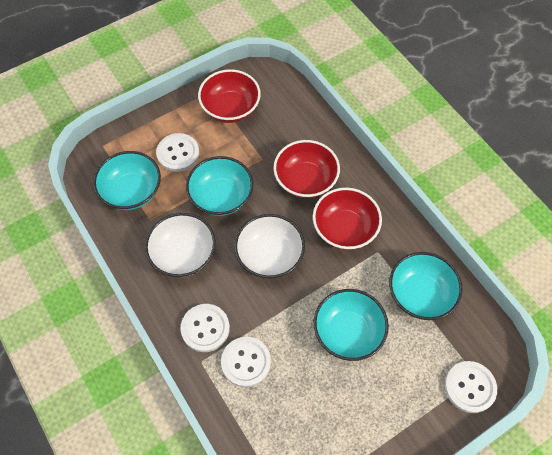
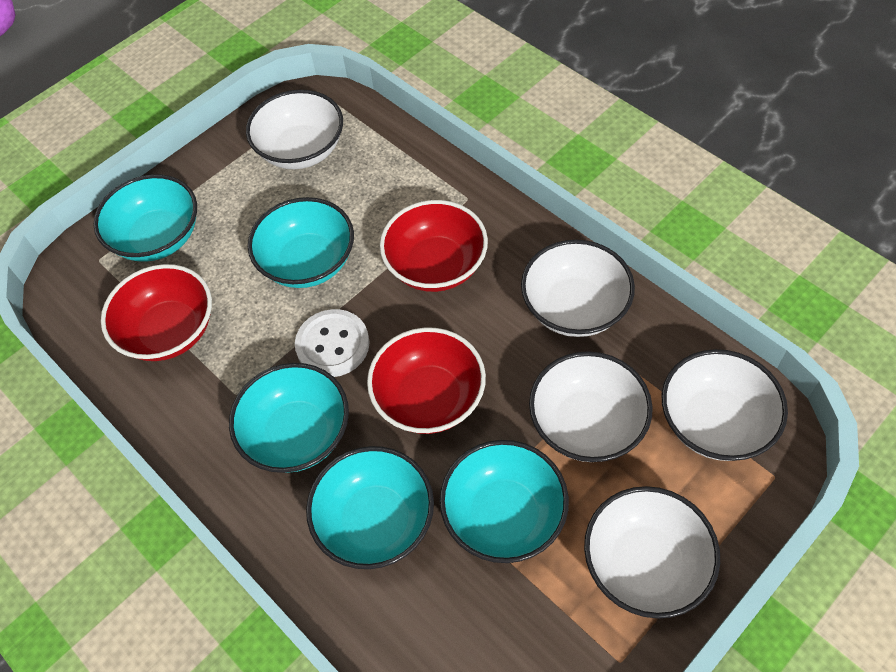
turquoise bowl: 4 -> 5
white bowl: 2 -> 5
white button: 4 -> 1

